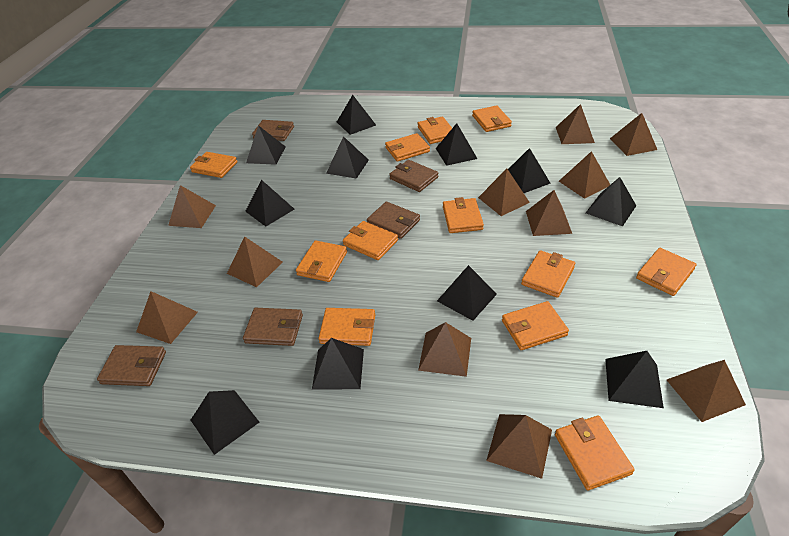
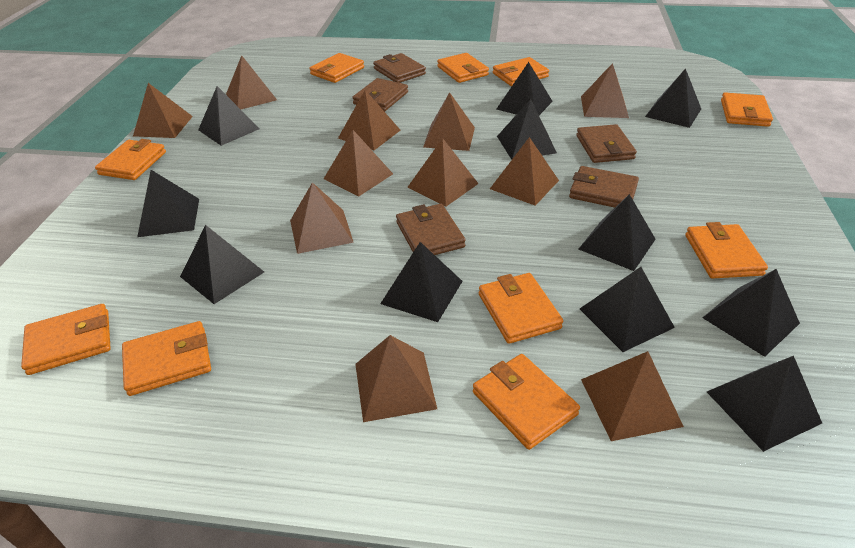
orange wallet: 12 -> 10

